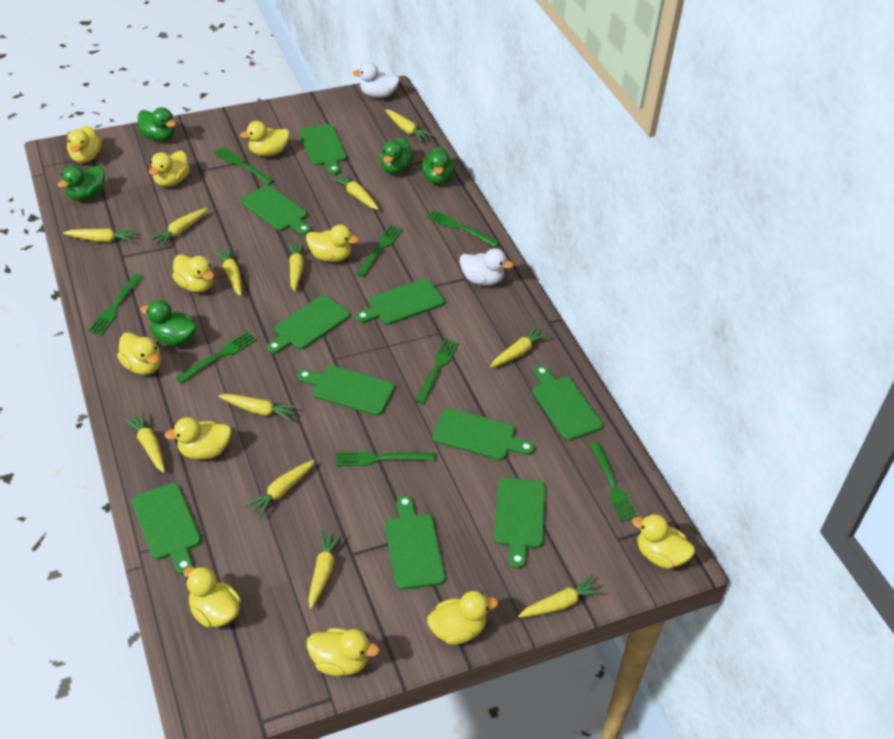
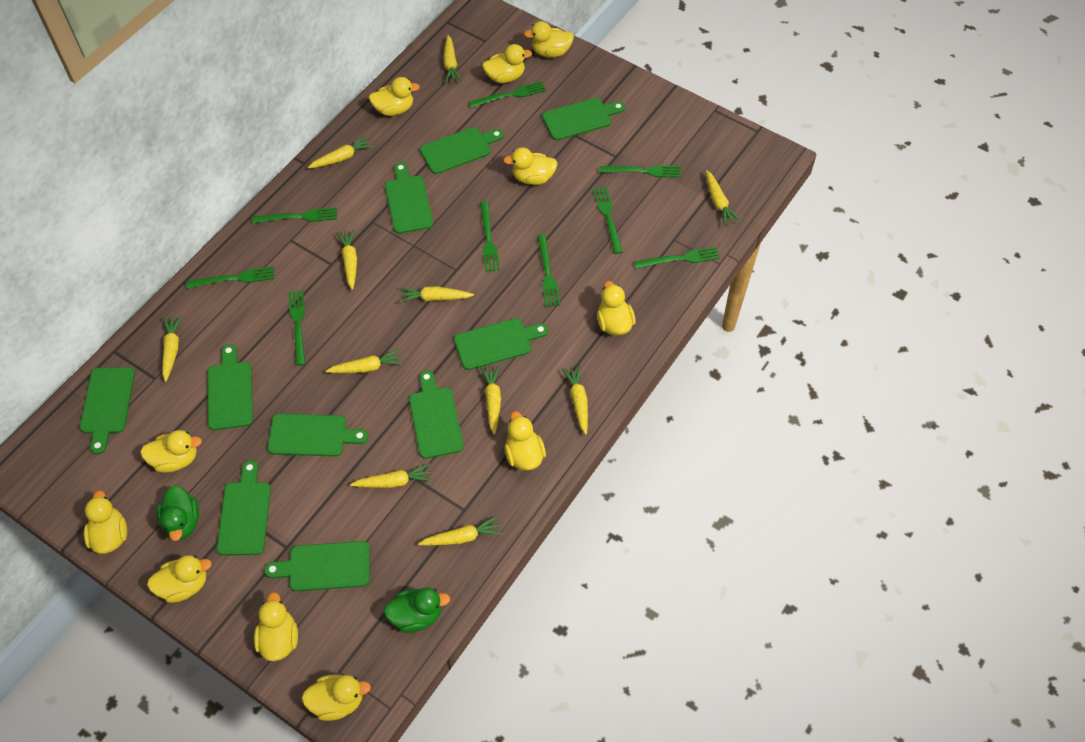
green duck: 5 -> 2
green fork: 8 -> 9
white duck: 2 -> 0
yellow carrot: 12 -> 11

